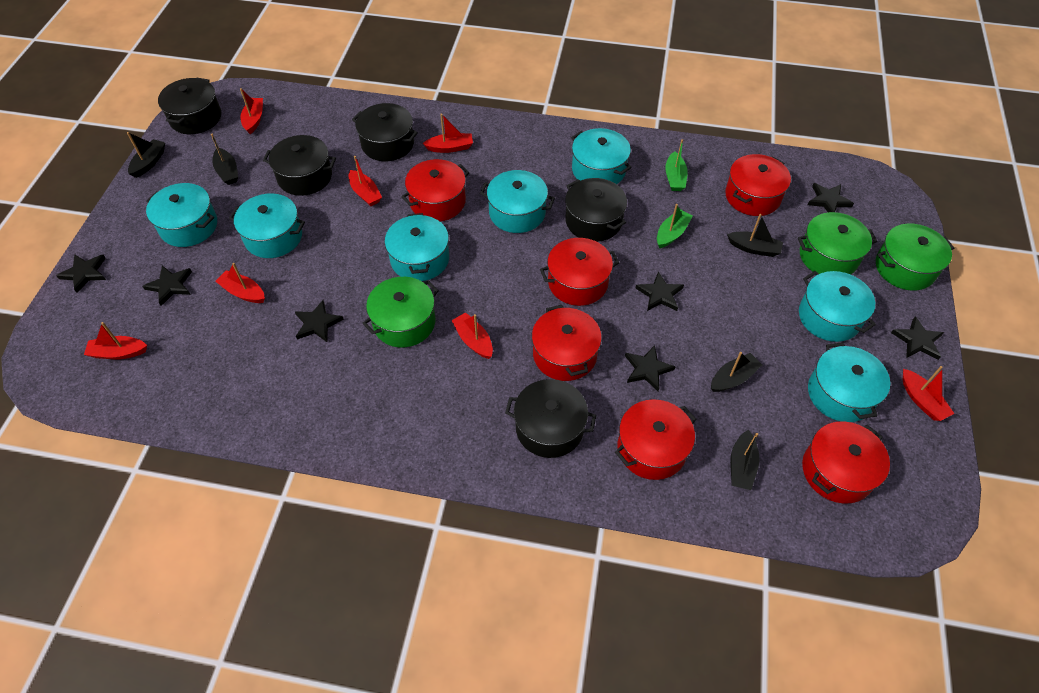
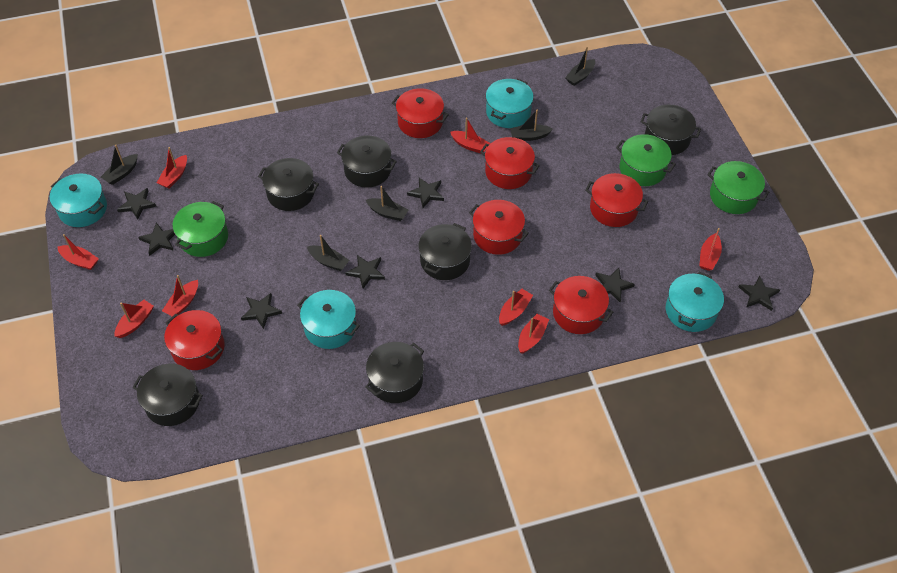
black pot: 5 -> 6
green boat: 2 -> 0
red boat: 7 -> 8
turquoise pot: 7 -> 4

